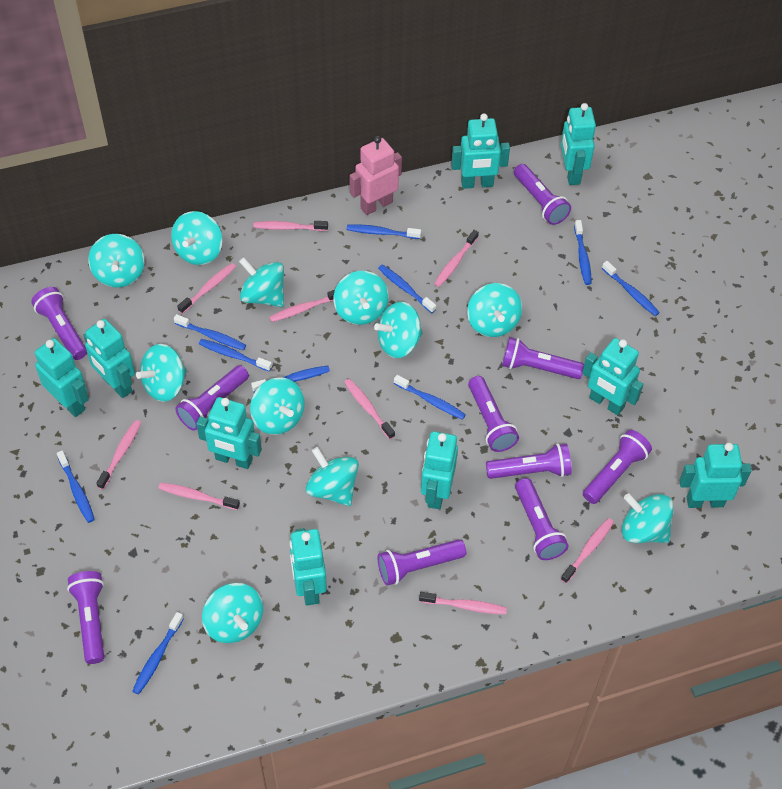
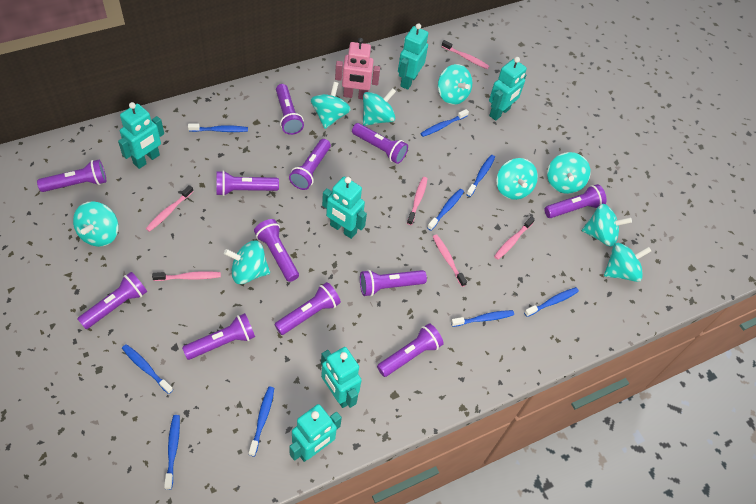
blue toothbrush: 10 -> 9
pink toothbrush: 9 -> 6
purple flashlight: 10 -> 12
turquoise robot: 9 -> 6
turquoise spinning top: 11 -> 9

